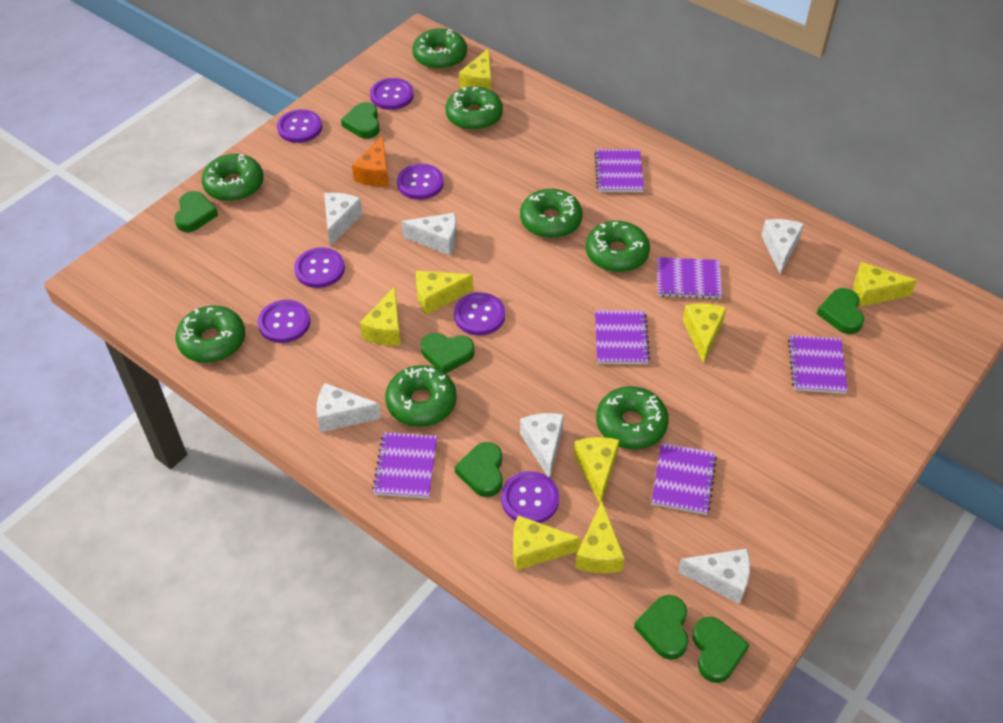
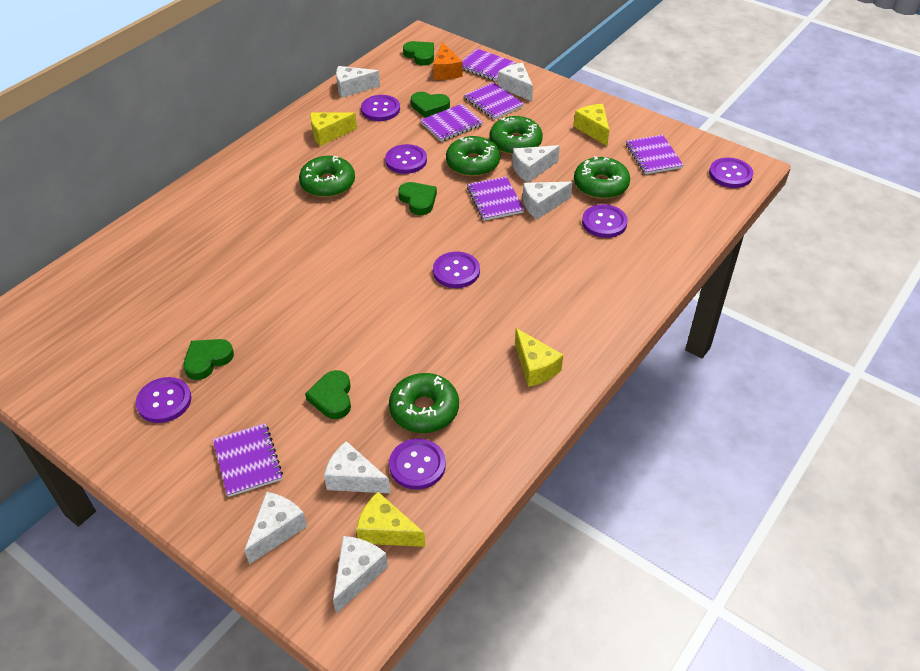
green donut: 8 -> 5
green heart: 7 -> 5
white cheese: 6 -> 7
yellow cheese: 8 -> 4

